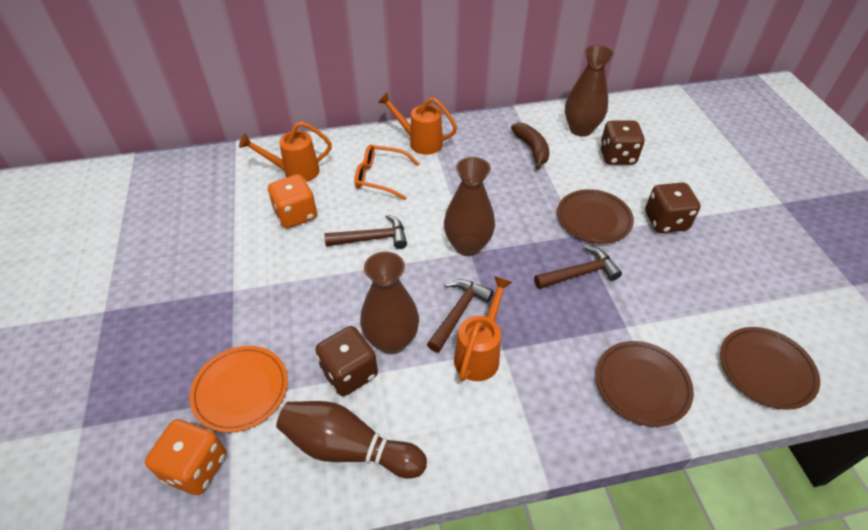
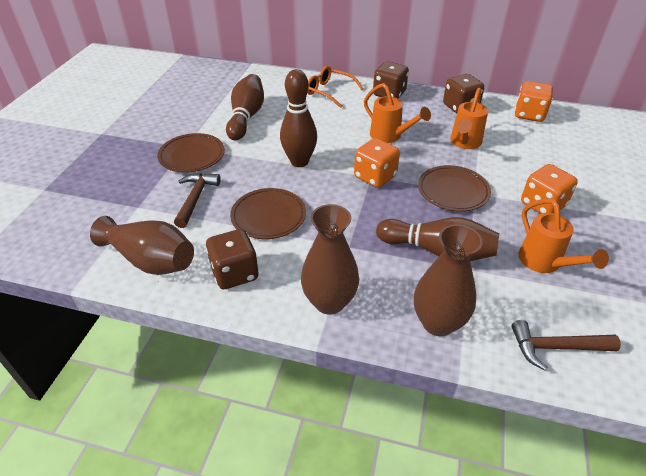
brown banana: 1 -> 0
brown bowling pin: 1 -> 3
brown hammer: 3 -> 2
orange dice: 2 -> 3
orange plate: 1 -> 0

